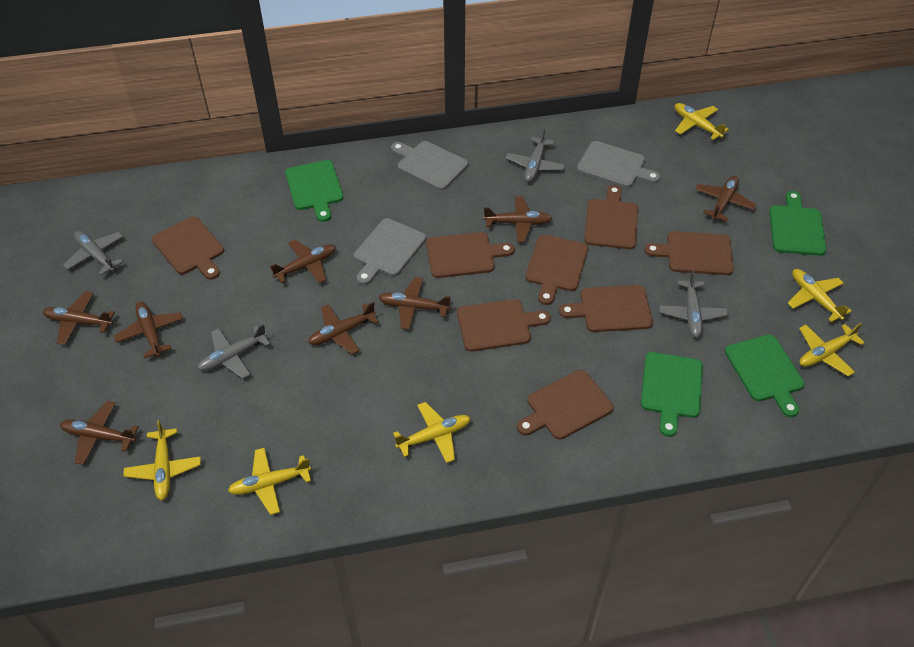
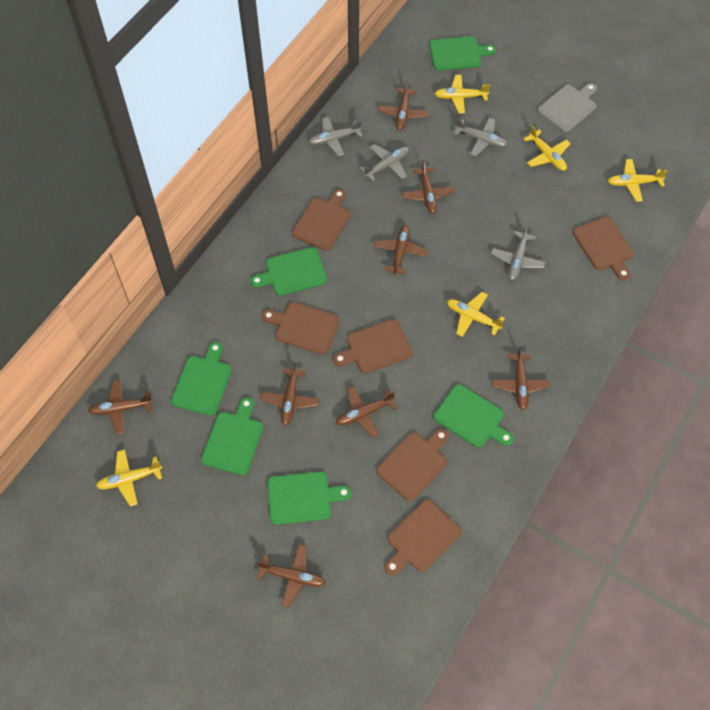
brown cutting board: 8 -> 6
green cutting board: 4 -> 6
grey cutting board: 3 -> 1
yellow plane: 6 -> 5

